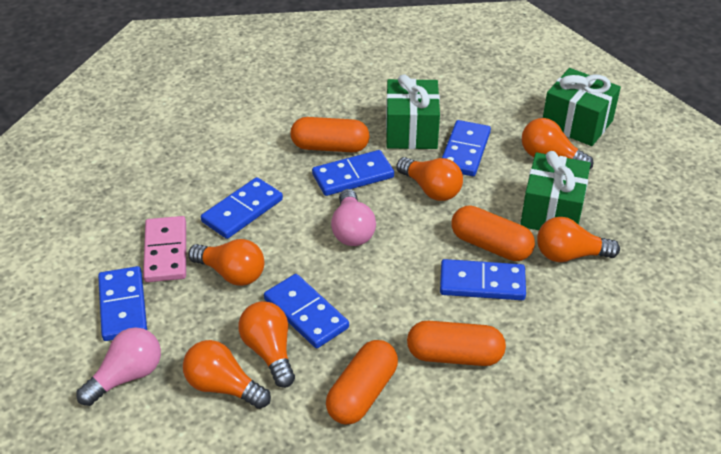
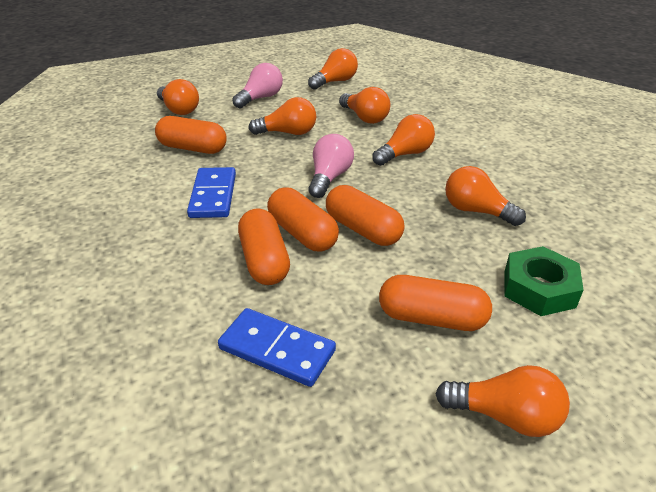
blue domino: 6 -> 2
green gift: 3 -> 0
green nut: 0 -> 1
orange capsule: 4 -> 5
orange light bulb: 6 -> 7
pink domino: 1 -> 0

